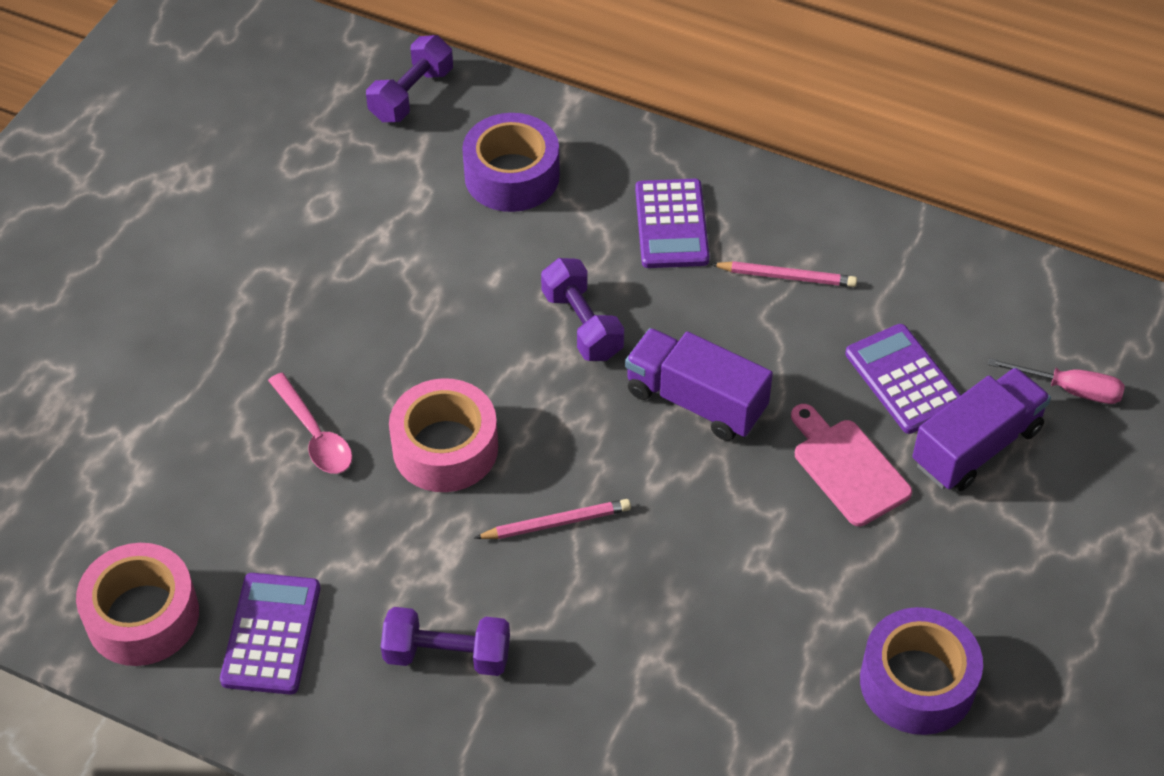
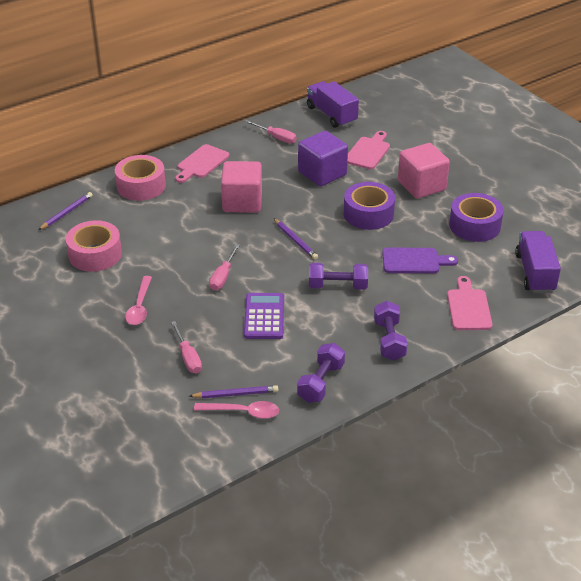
pink cube: 0 -> 2
pink cutting board: 1 -> 3
pink pencil: 2 -> 0
pink screwdriver: 1 -> 3
pink spoon: 1 -> 2
purple calculator: 3 -> 1
purple cube: 0 -> 1
purple cutting board: 0 -> 1
purple pencil: 0 -> 3

